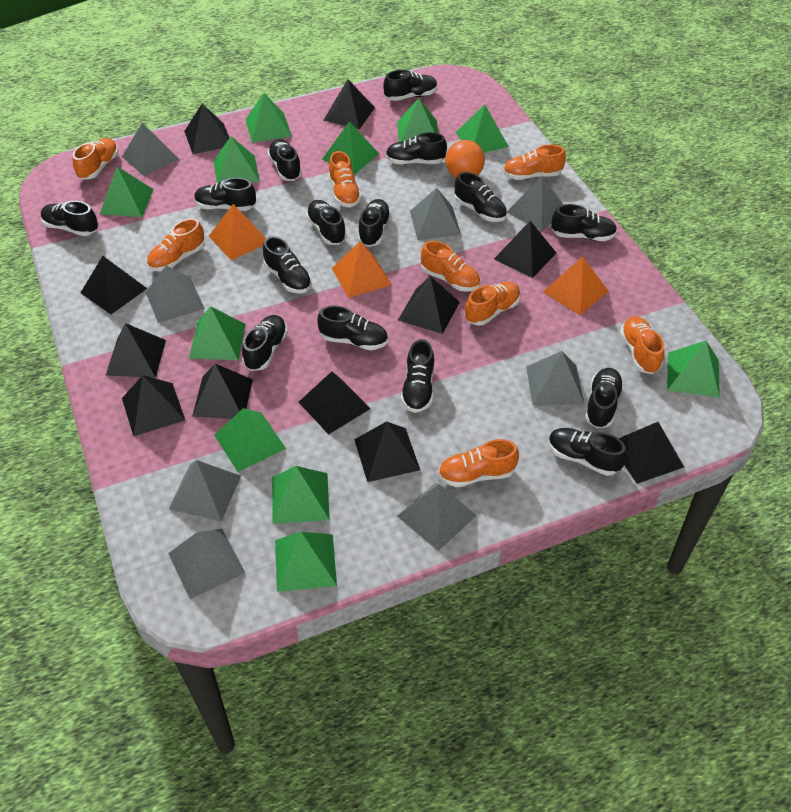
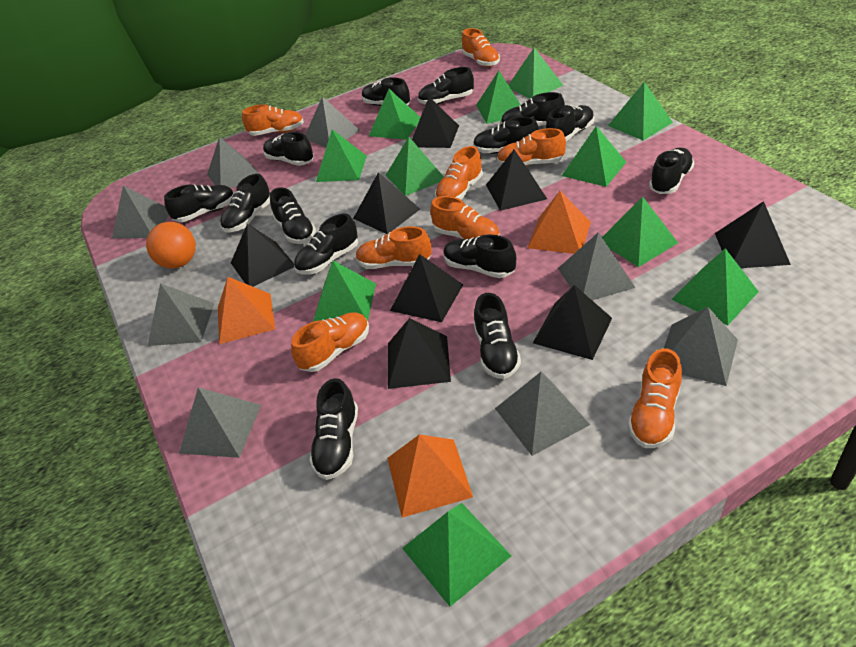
black pyramid: 11 -> 8
black shoe: 15 -> 14

